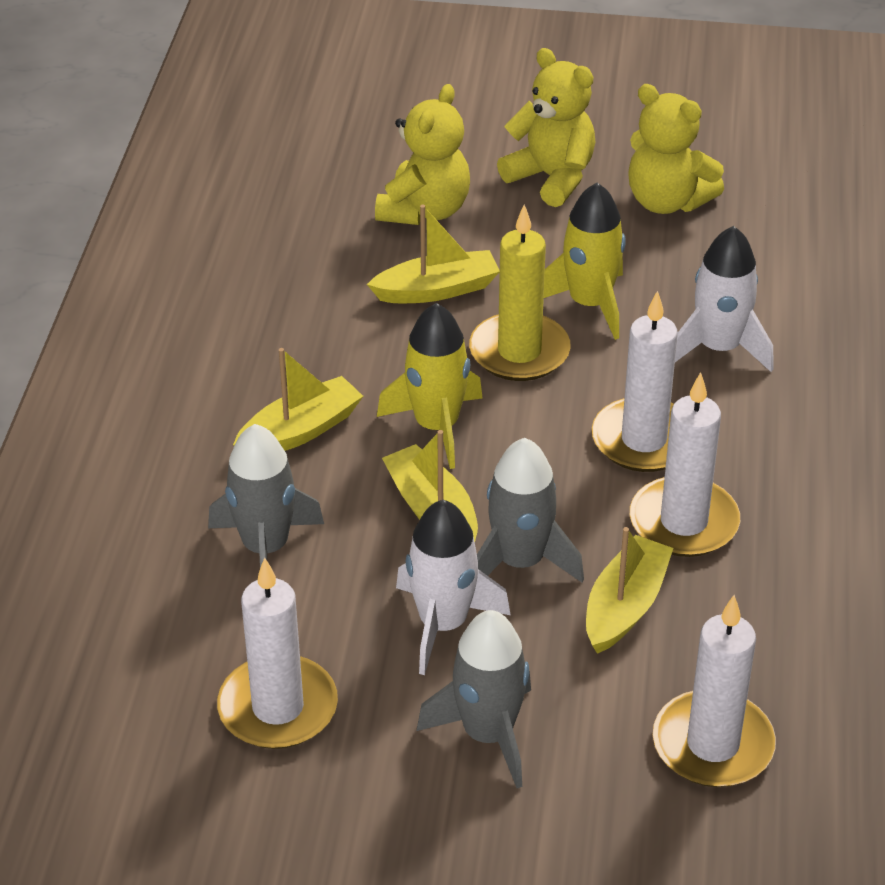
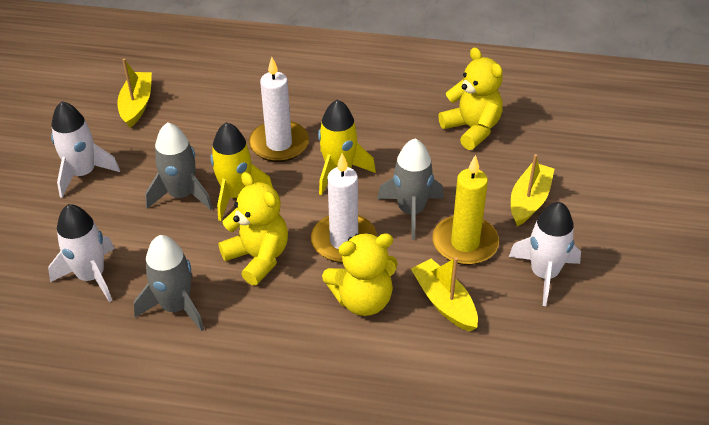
white candle: 4 -> 2
white rocket: 2 -> 3
yellow boat: 4 -> 3

